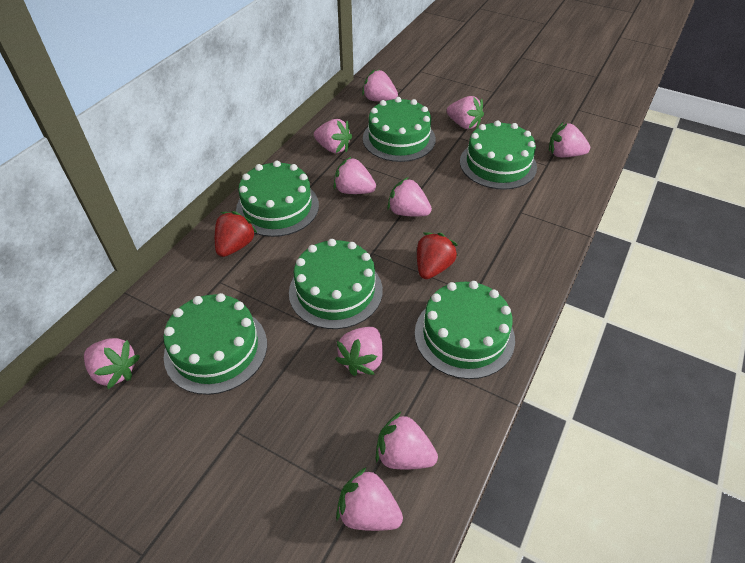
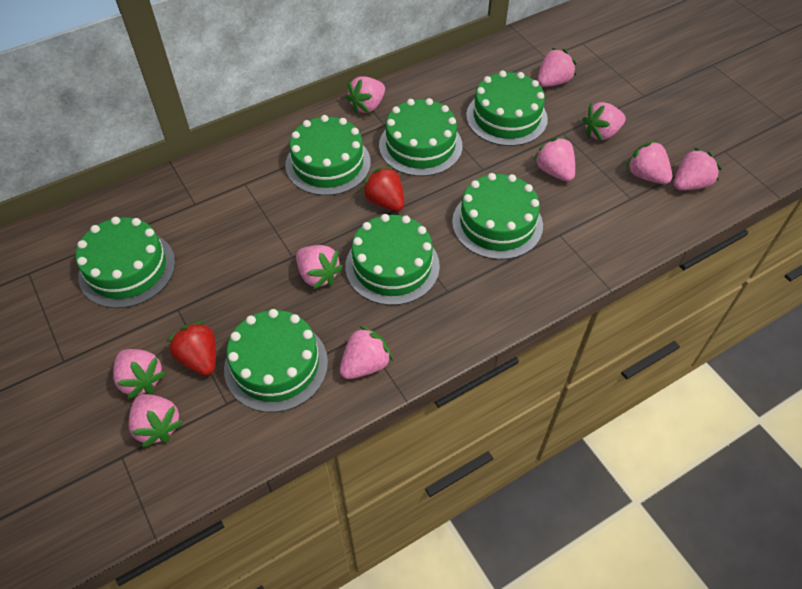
green cake: 6 -> 7

